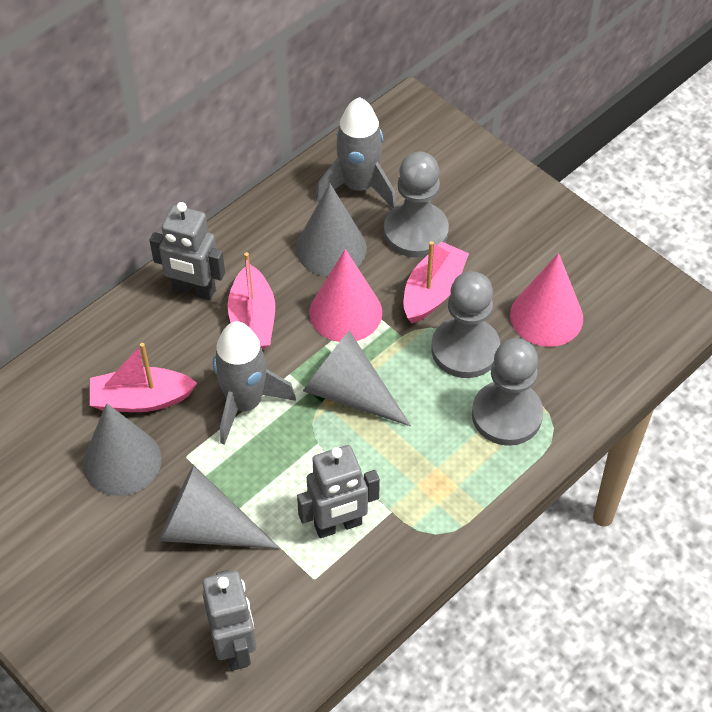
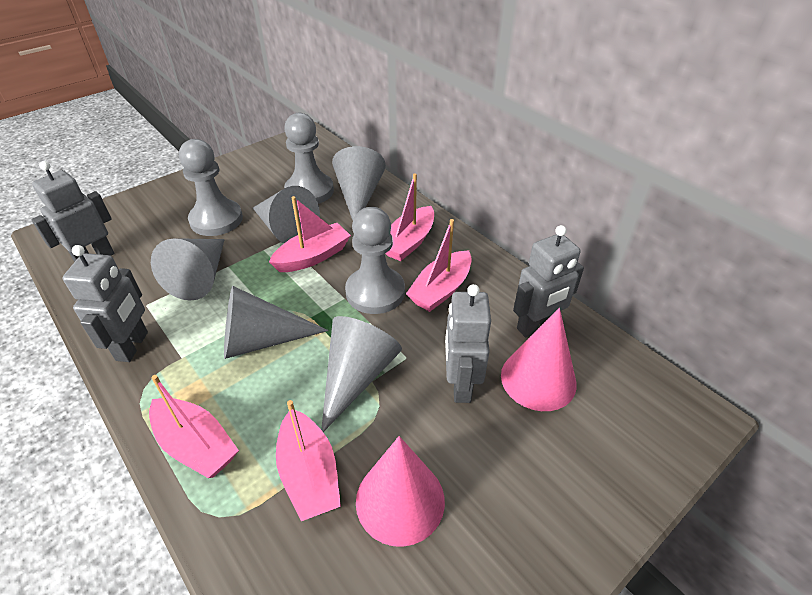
grey cone: 4 -> 5
grey robot: 3 -> 4
grey rocket: 2 -> 0
pink boat: 3 -> 5

